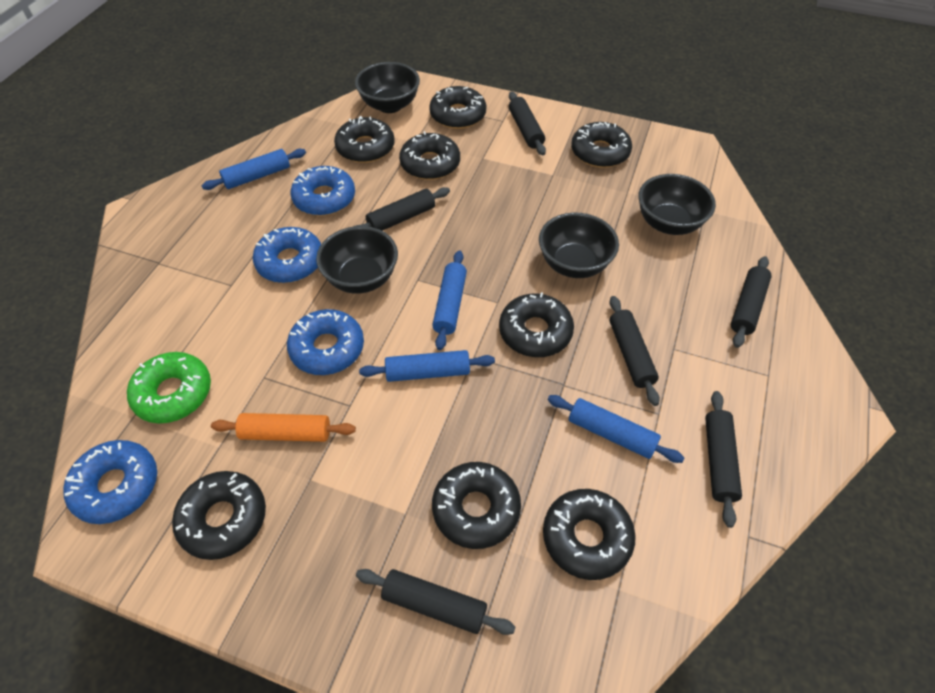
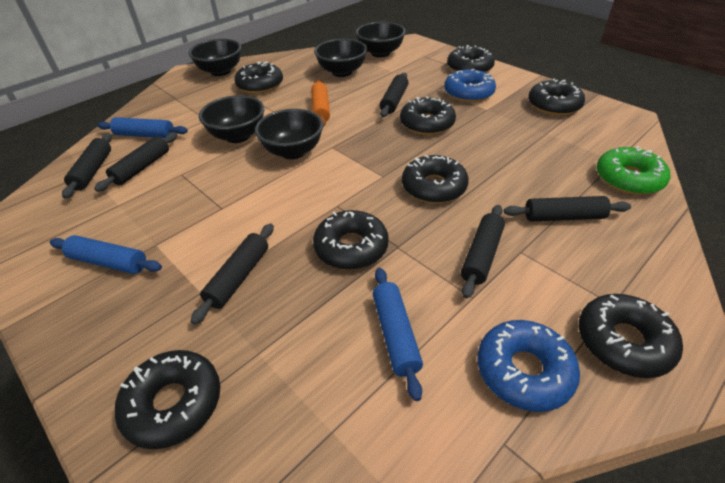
black bowl: 4 -> 5
blue donut: 4 -> 2
blue rolling pin: 4 -> 3

